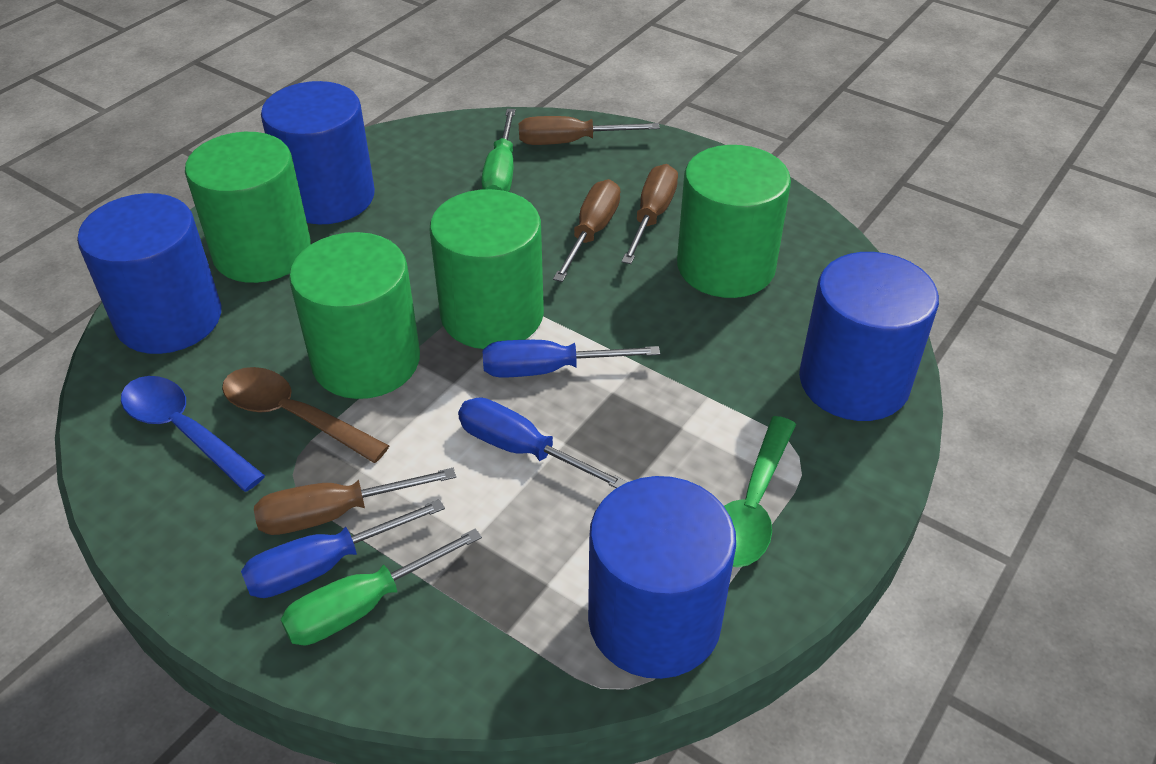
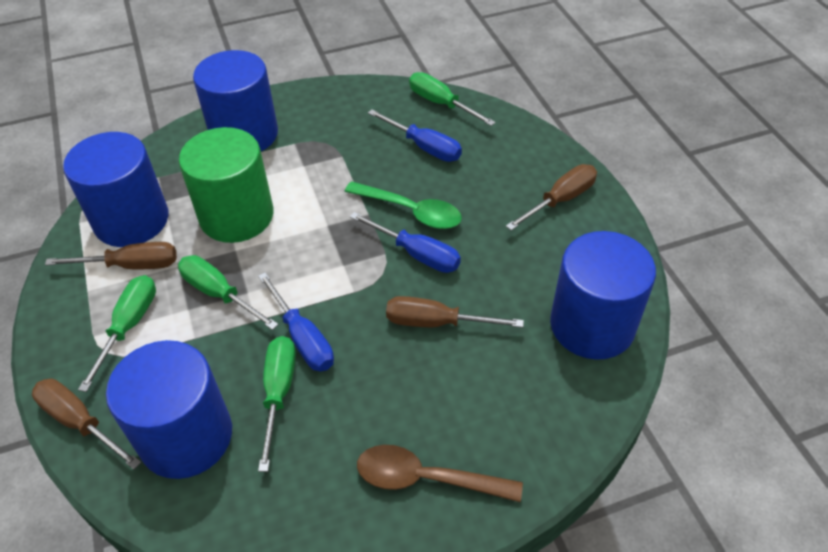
blue spoon: 1 -> 0
green cylinder: 4 -> 1
green screwdriver: 2 -> 4

